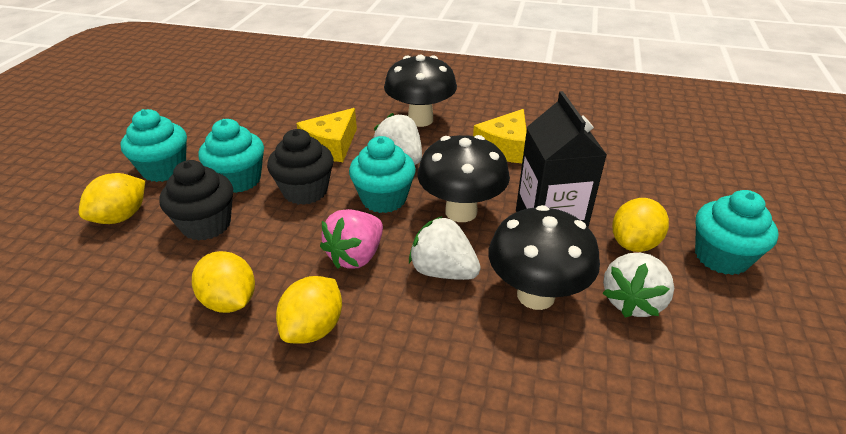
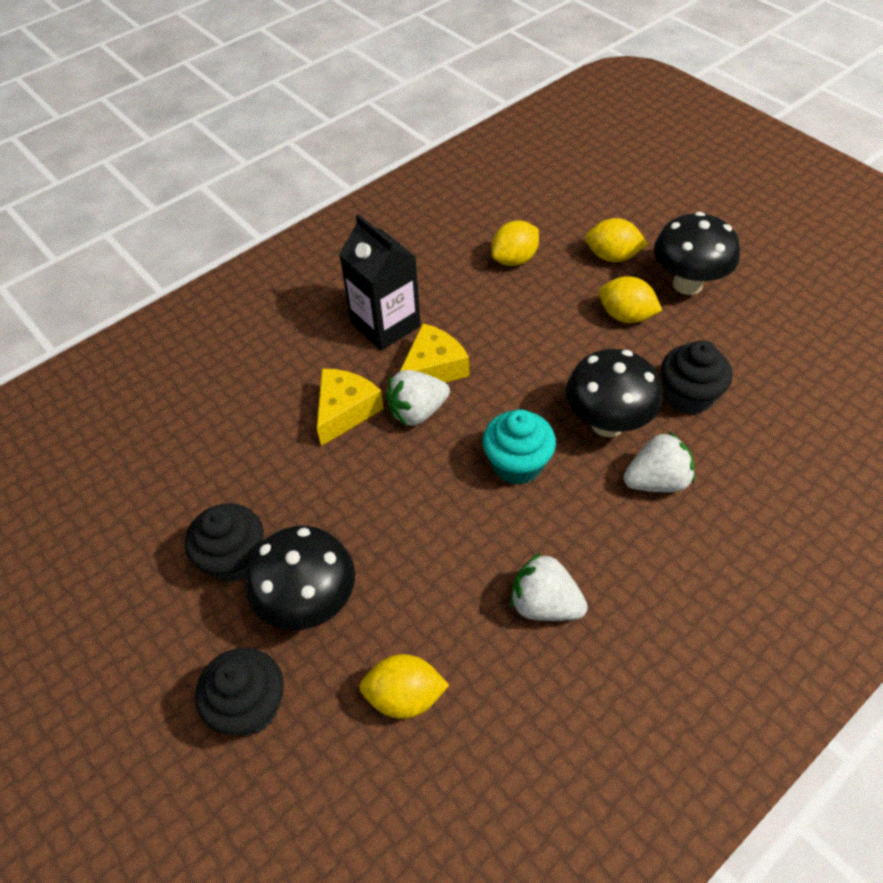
black cupcake: 2 -> 3
pink strawberry: 1 -> 0
turquoise cupcake: 4 -> 1

